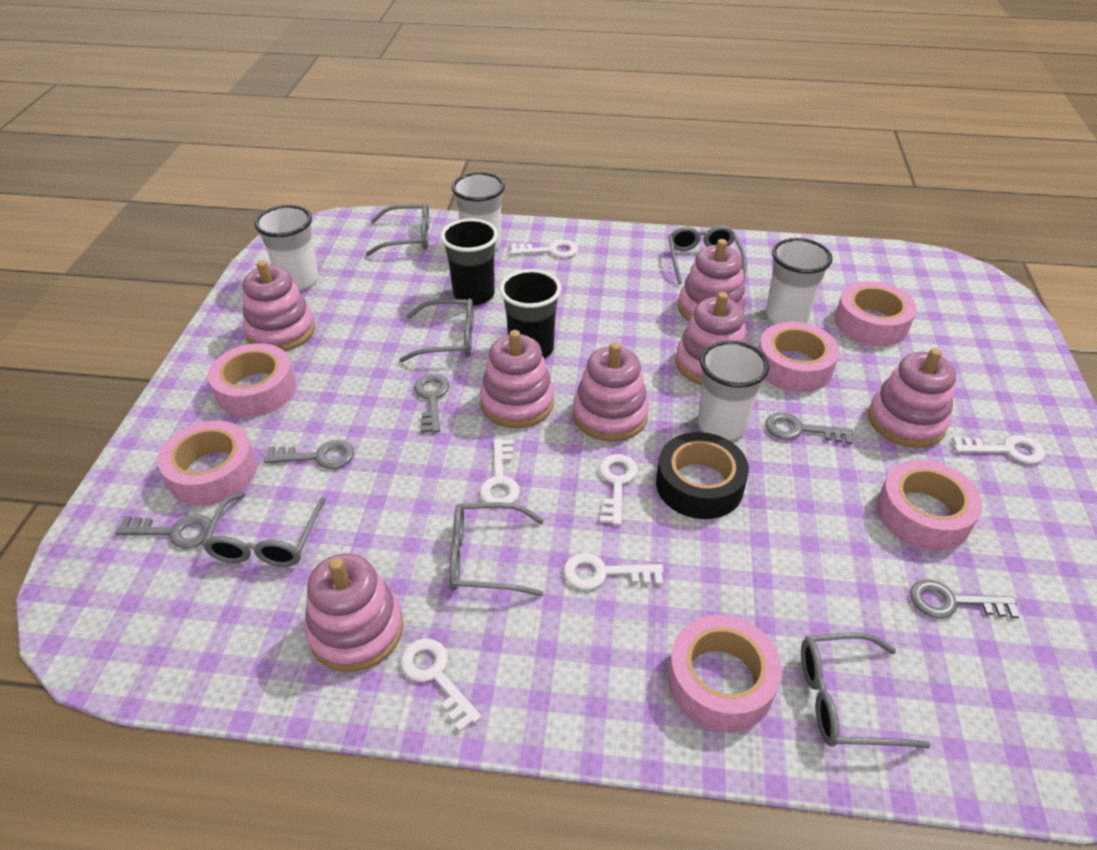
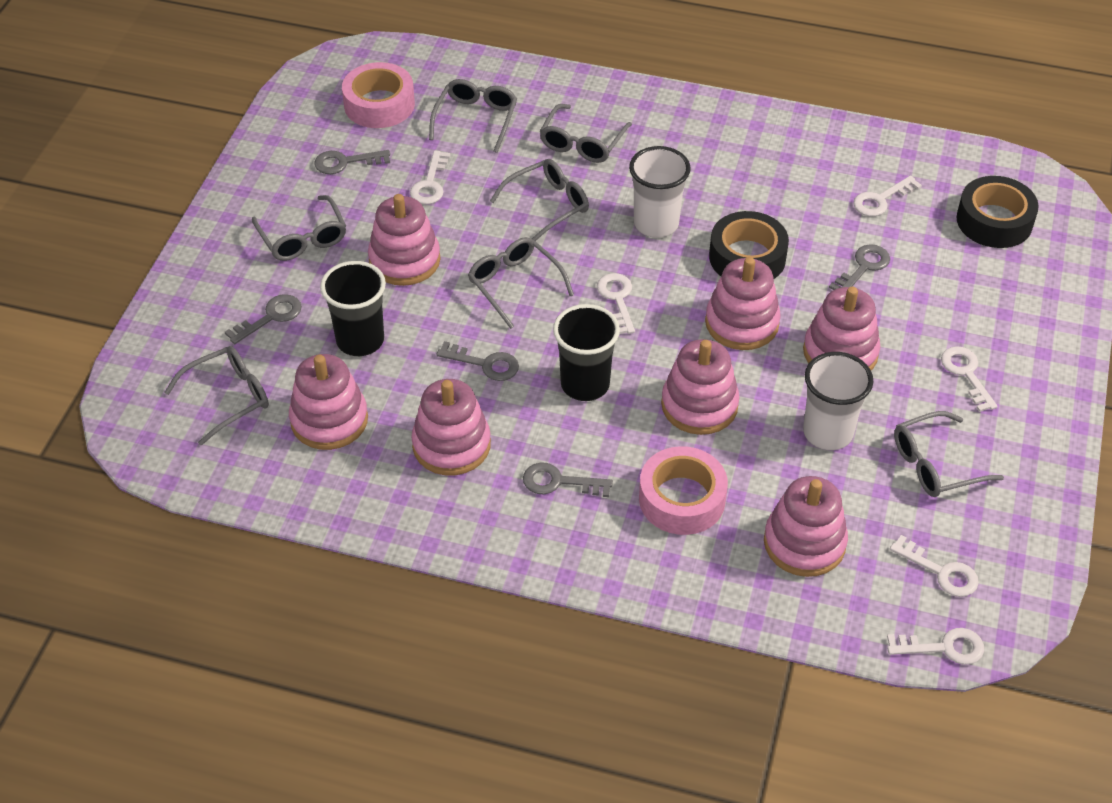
black tape: 1 -> 2
grey glasses: 6 -> 7
pink tape: 6 -> 2
white cup: 4 -> 2

